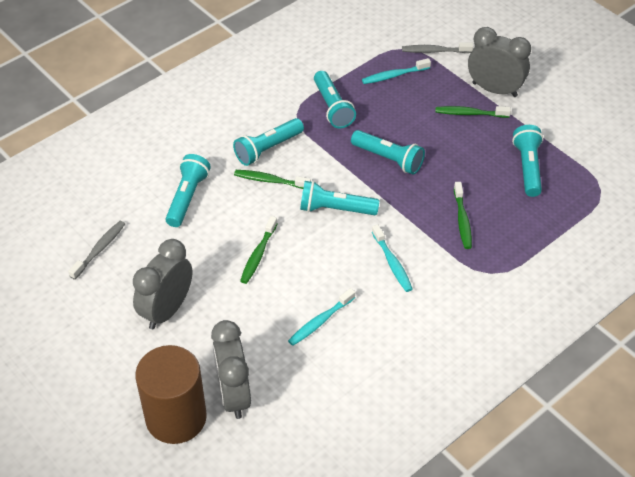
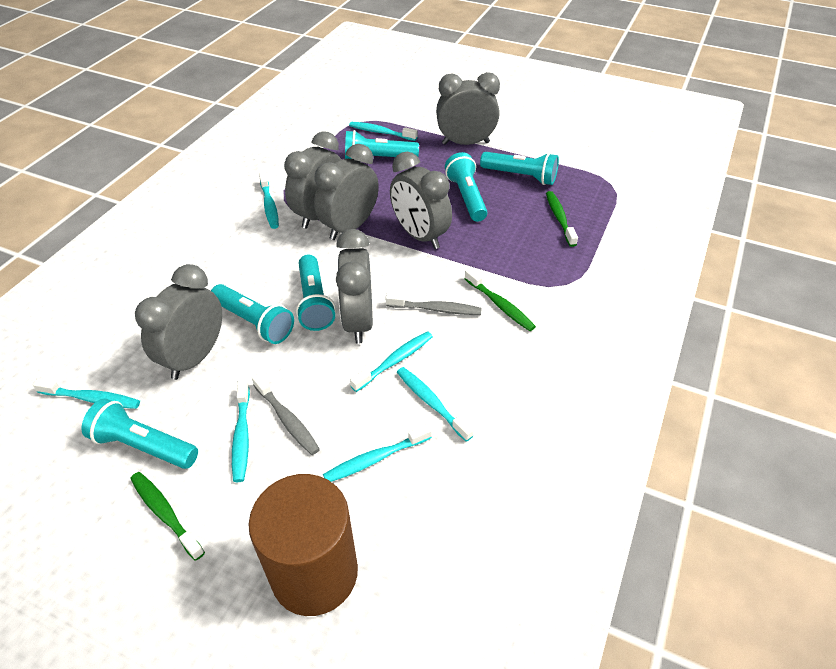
green toothbrush: 4 -> 3
grey clock: 3 -> 6
turquoise toothbrush: 3 -> 7

